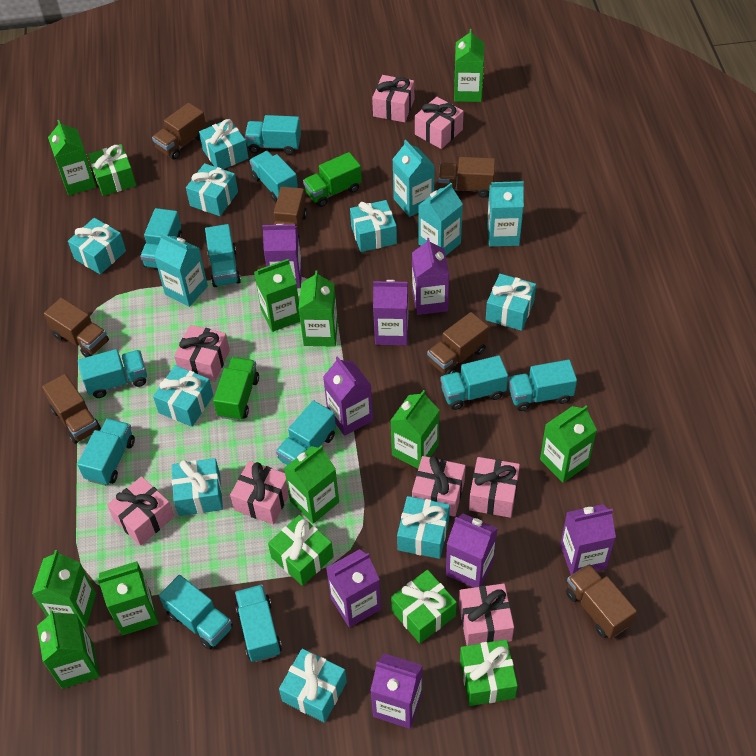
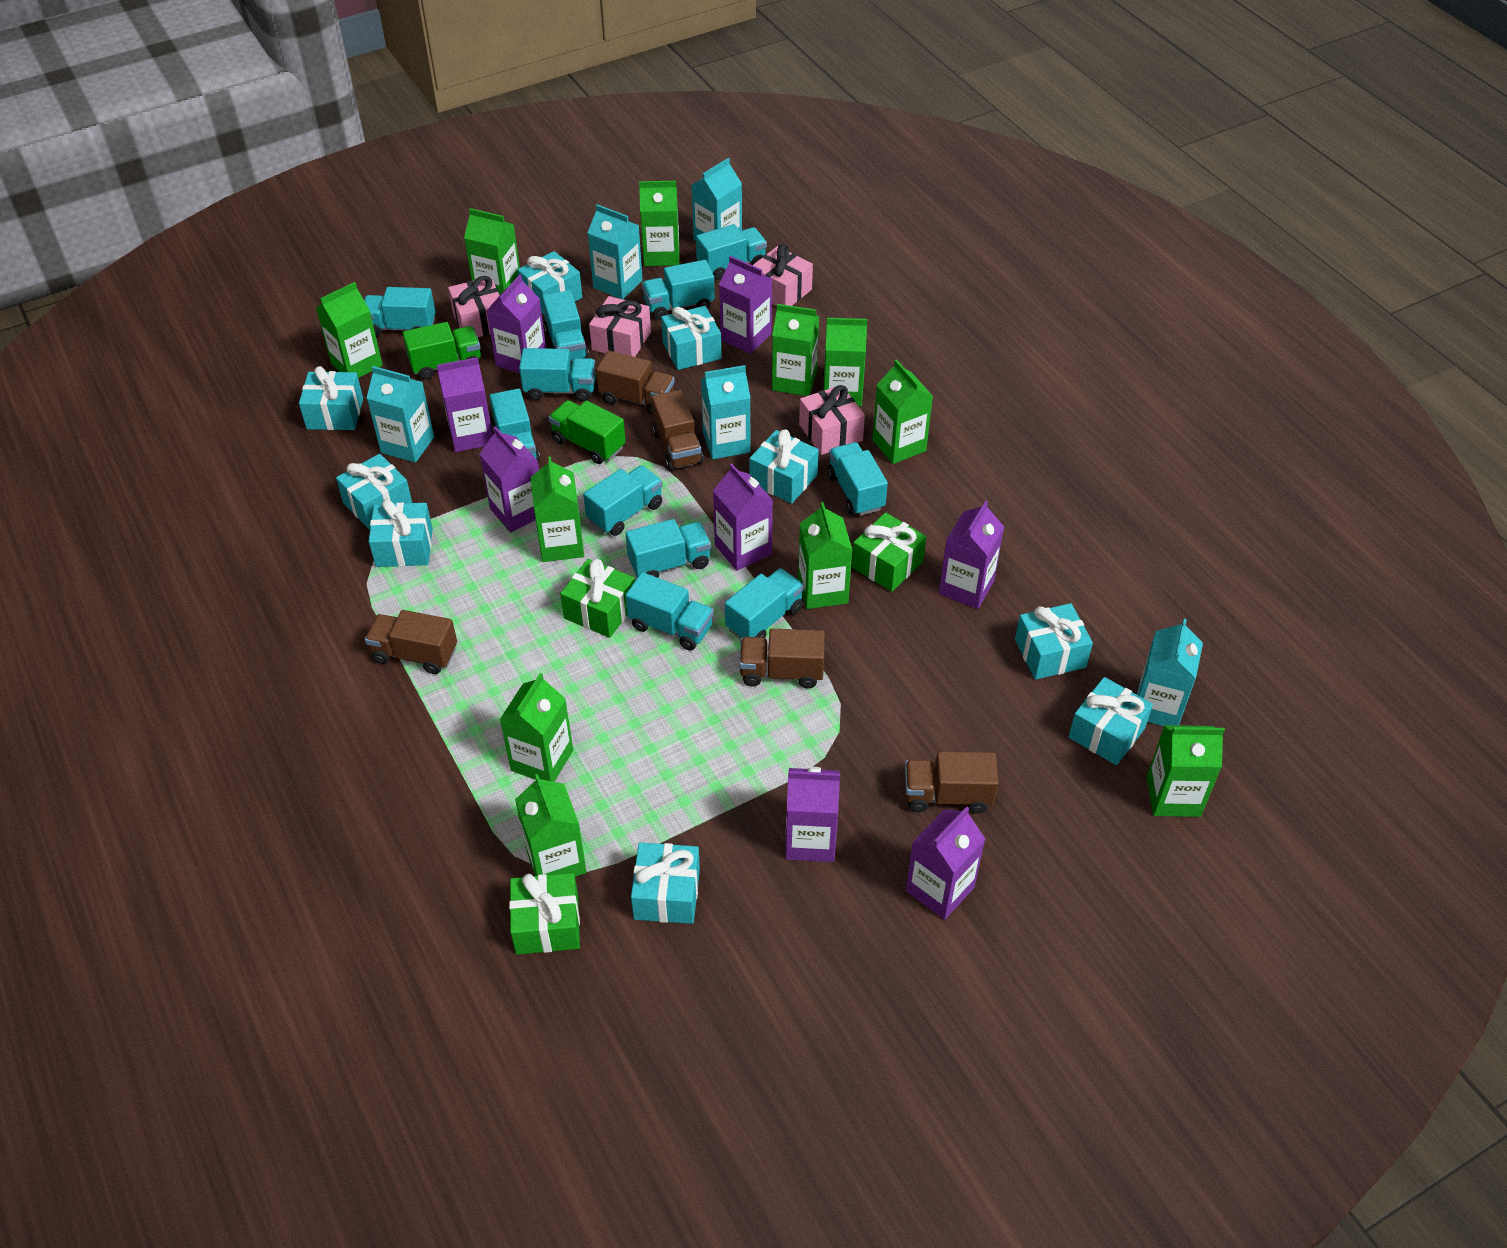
brown truck: 7 -> 5
green carton: 10 -> 11
green gift: 4 -> 3
pink gift: 8 -> 4
turquoise carton: 4 -> 5

